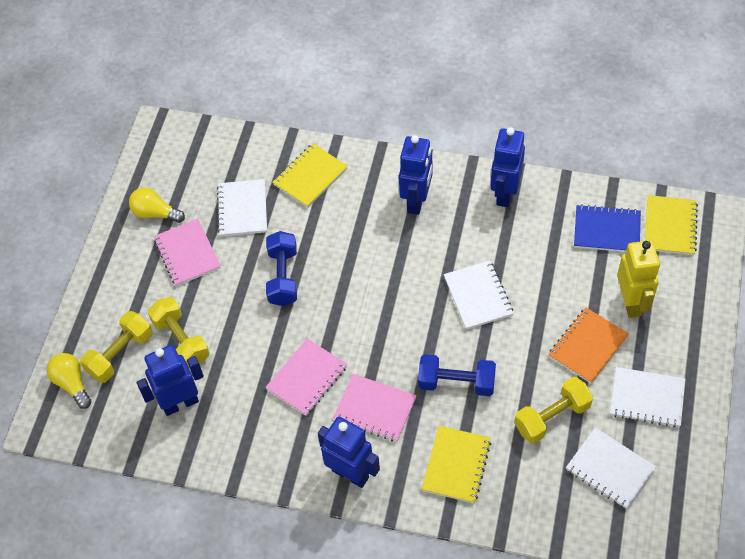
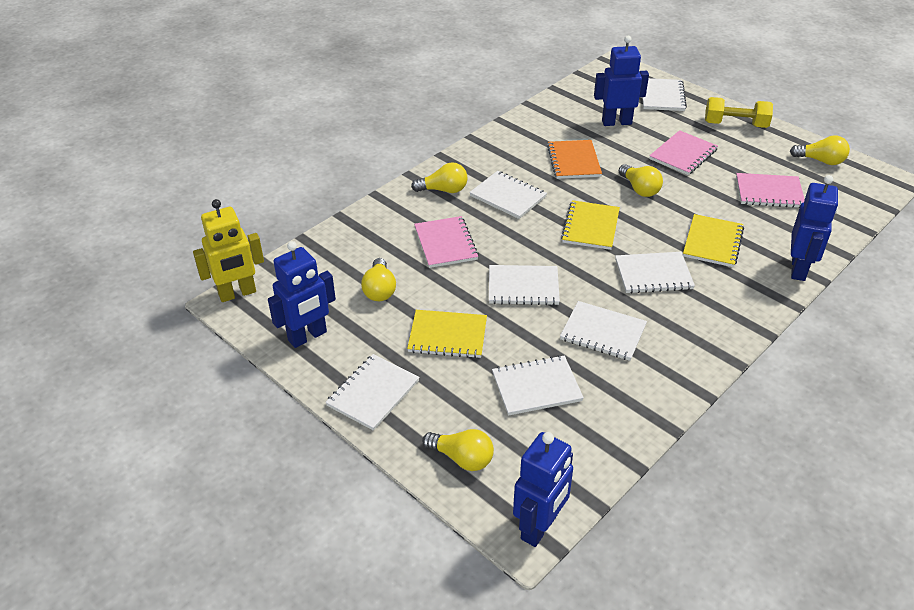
blue dumbbell: 2 -> 0
blue notebook: 1 -> 0
white notebook: 4 -> 7
yellow dumbbell: 3 -> 1
yellow light bulb: 2 -> 5

